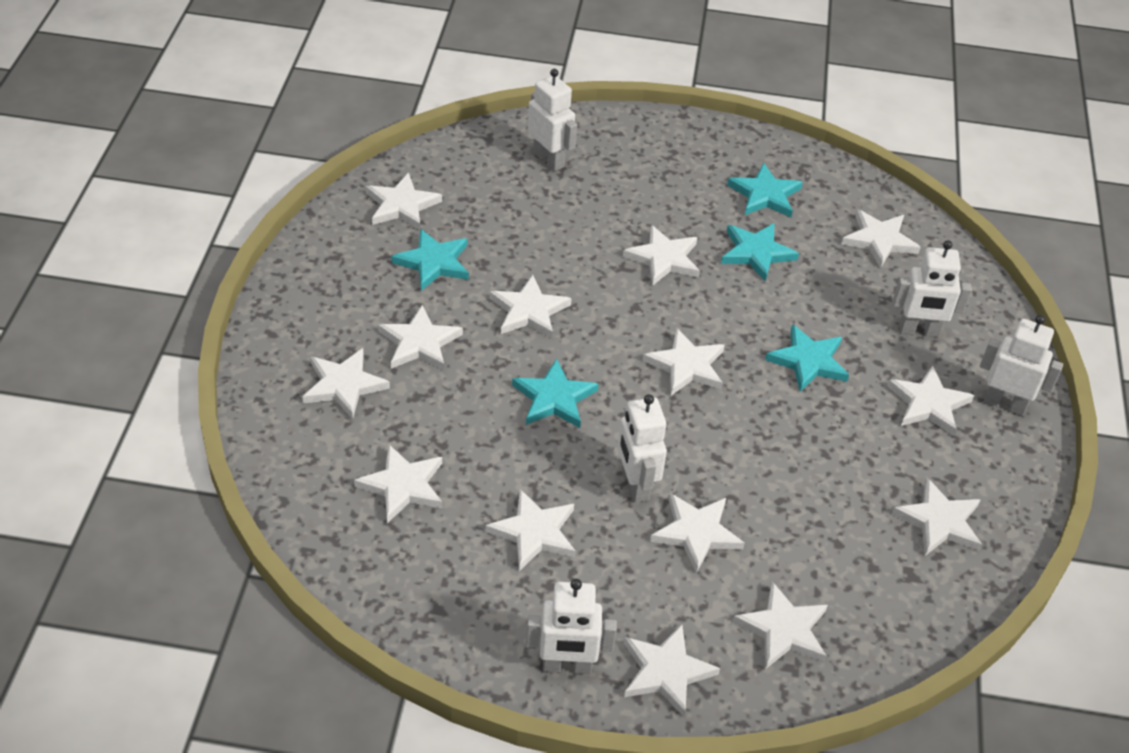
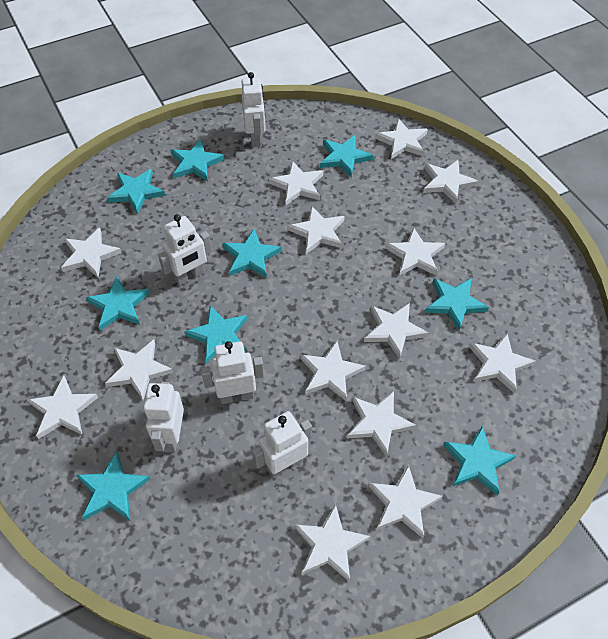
turquoise star: 5 -> 9

